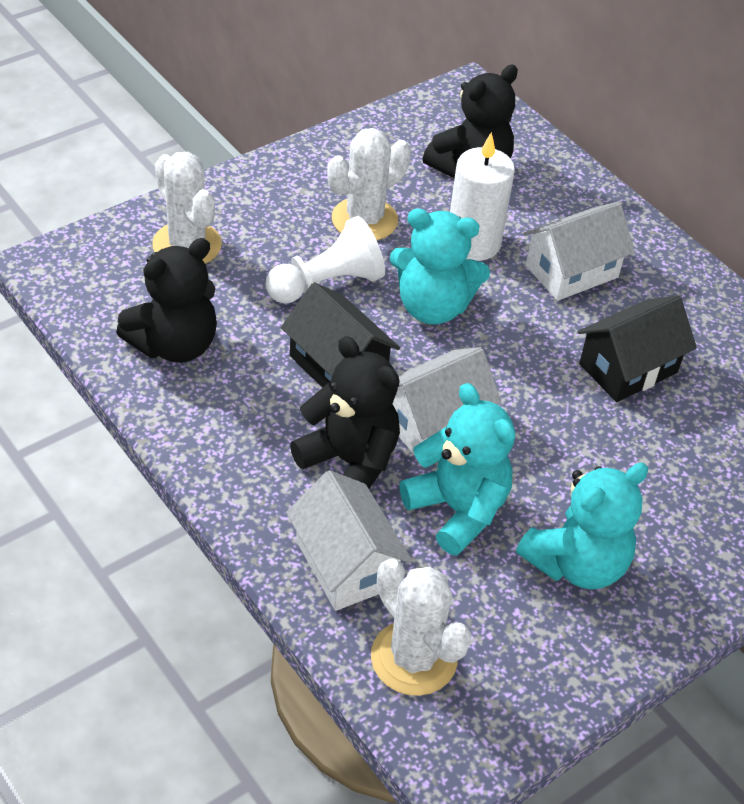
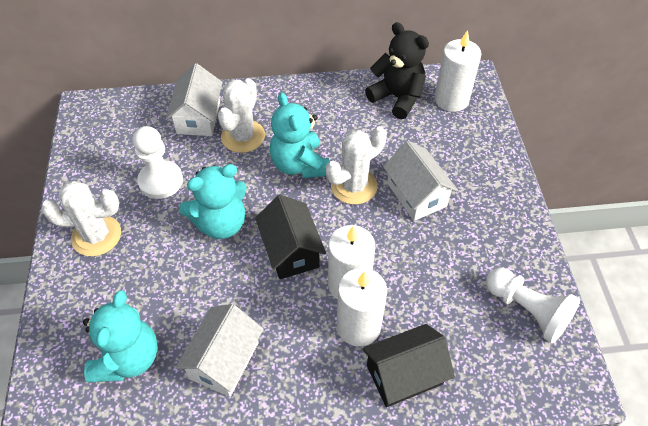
black teddy bear: 3 -> 1
white candle: 1 -> 3
white pawn: 1 -> 2

